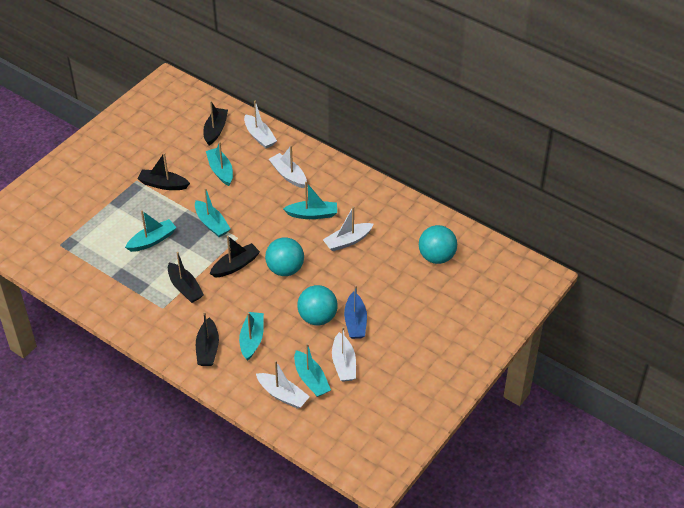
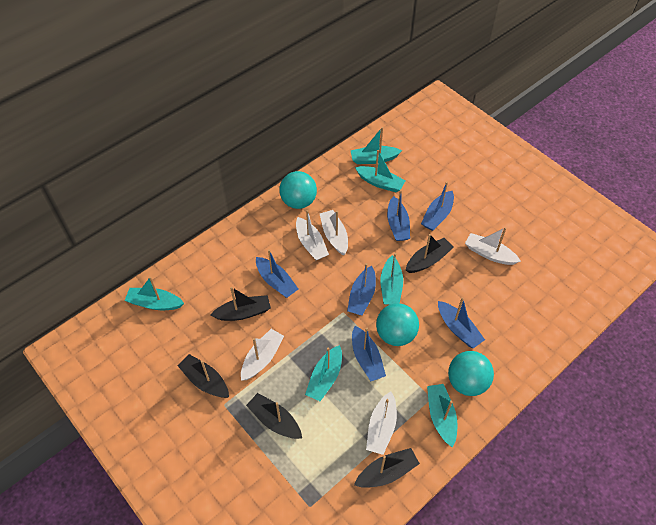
blue boat: 1 -> 6

